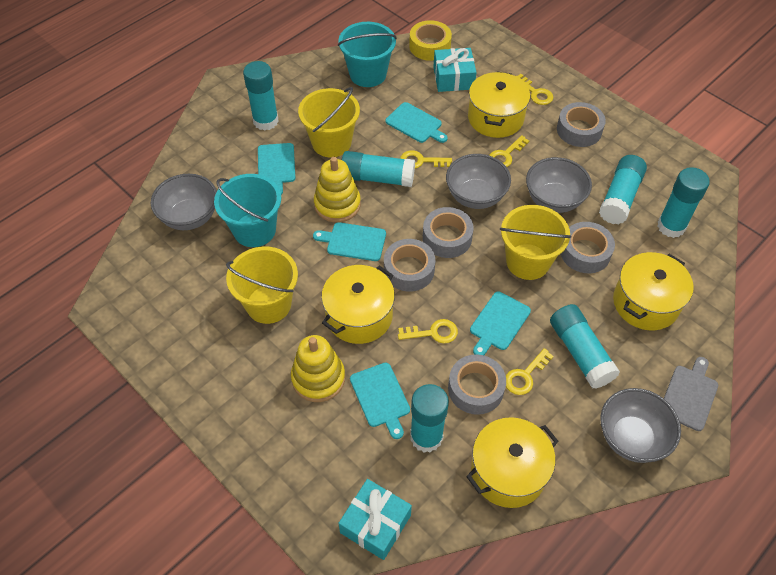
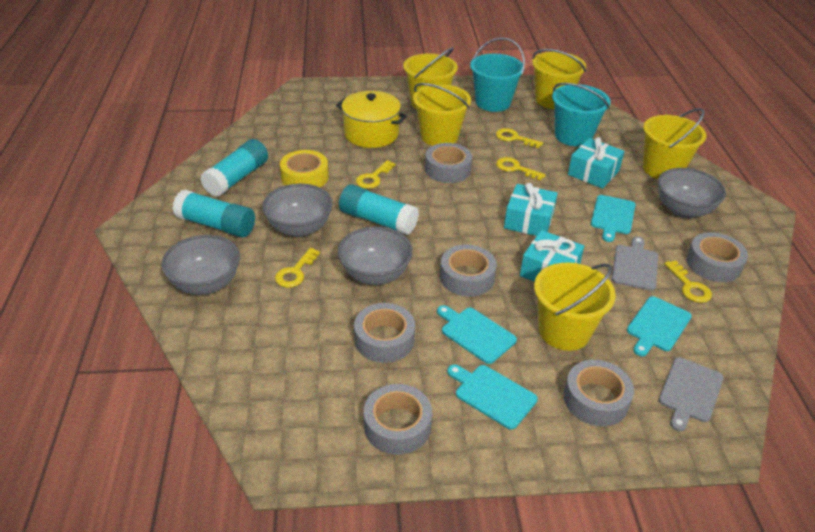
grey cutting board: 1 -> 2
grey tape: 5 -> 6
turquoise cutting board: 5 -> 4
turquoise gift: 2 -> 3
turquoise glue stick: 6 -> 3
yellow bucket: 3 -> 5
yellow pot: 4 -> 1
yellow stacking toy: 2 -> 0

